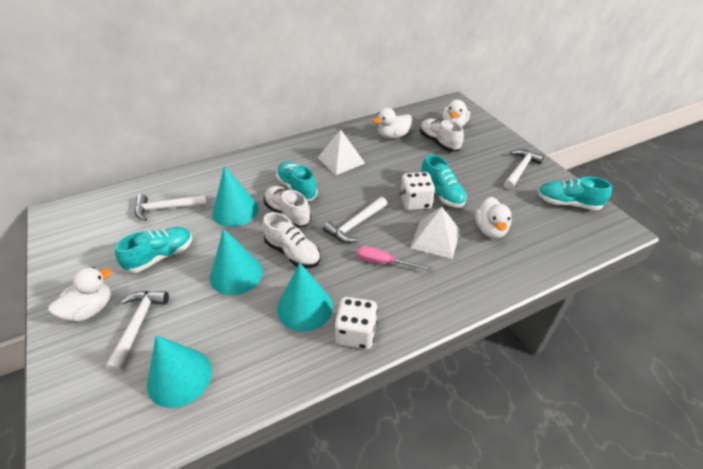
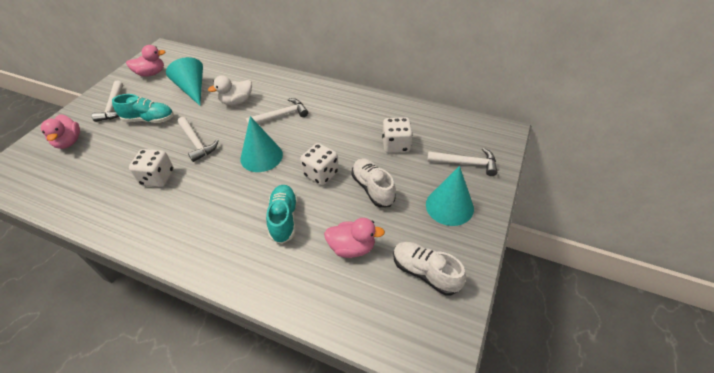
pink duck: 0 -> 3
pink screwdriver: 1 -> 0
turquoise cone: 4 -> 3
turquoise shoe: 4 -> 2
white dice: 2 -> 3
white duck: 4 -> 1
white pyramid: 2 -> 0
white shoe: 3 -> 2

